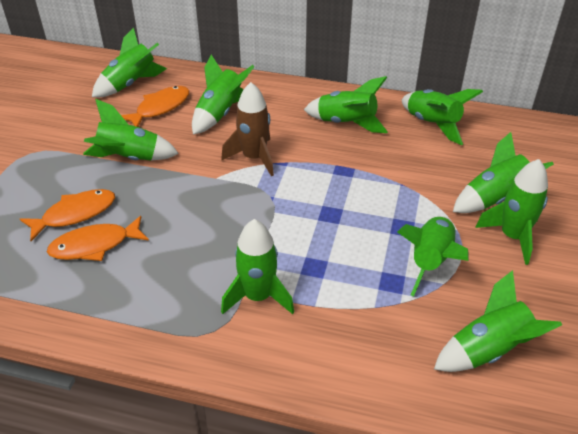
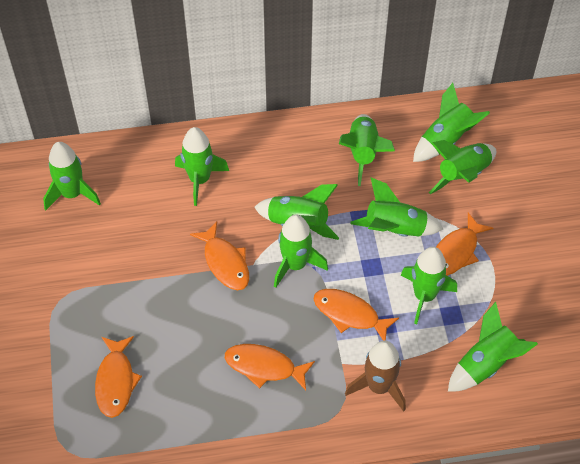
orange fish: 3 -> 5

